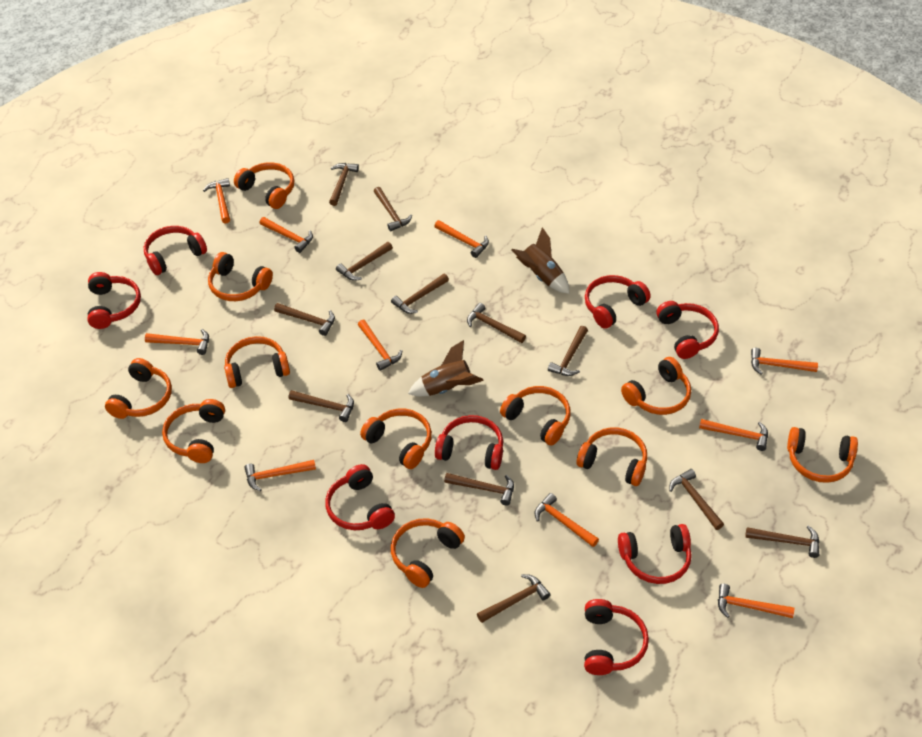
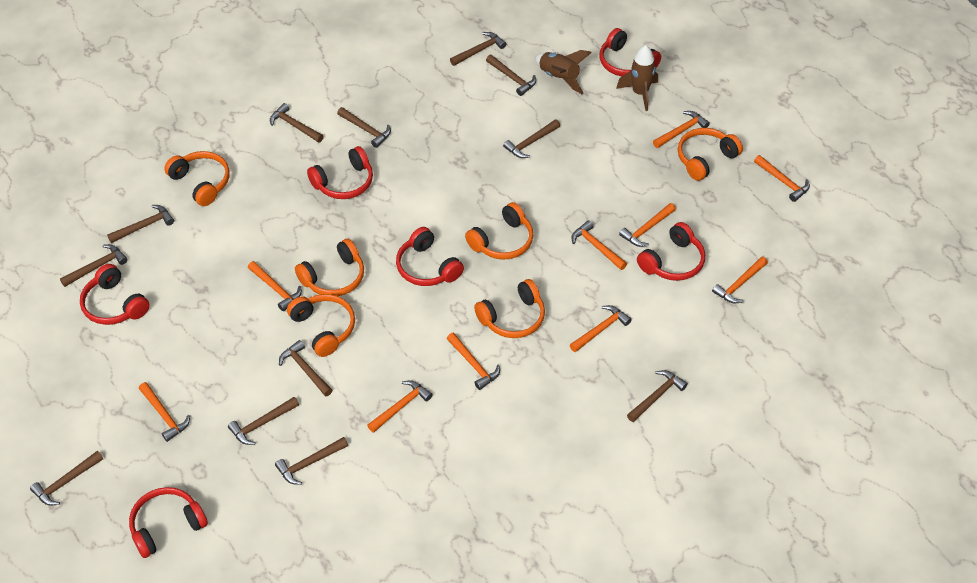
orange headphones: 11 -> 6
red headphones: 8 -> 6

